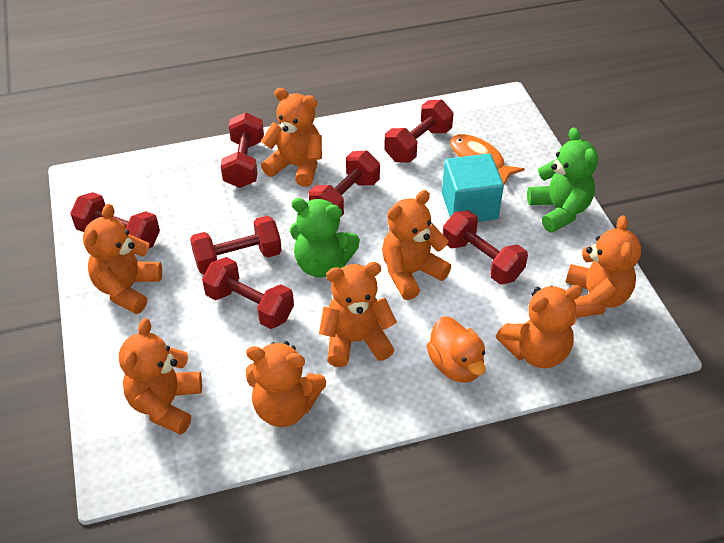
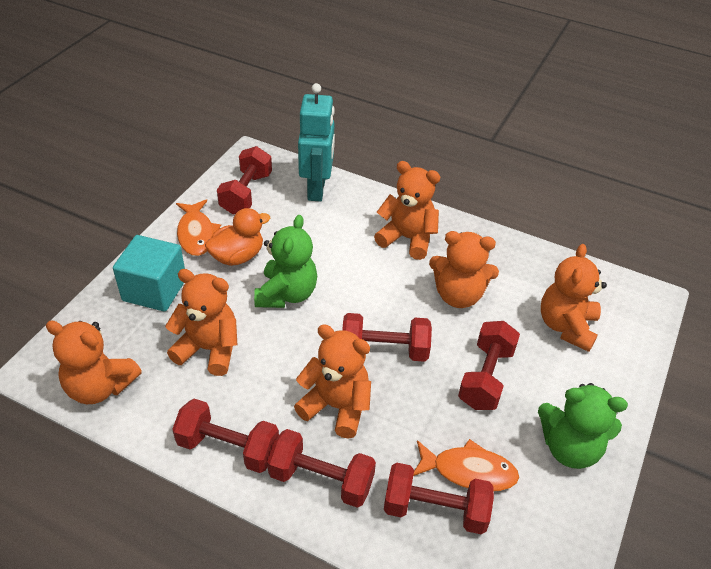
orange fish: 1 -> 2
orange teddy bear: 8 -> 6
red dumbbell: 7 -> 6
turquoise robot: 0 -> 1

